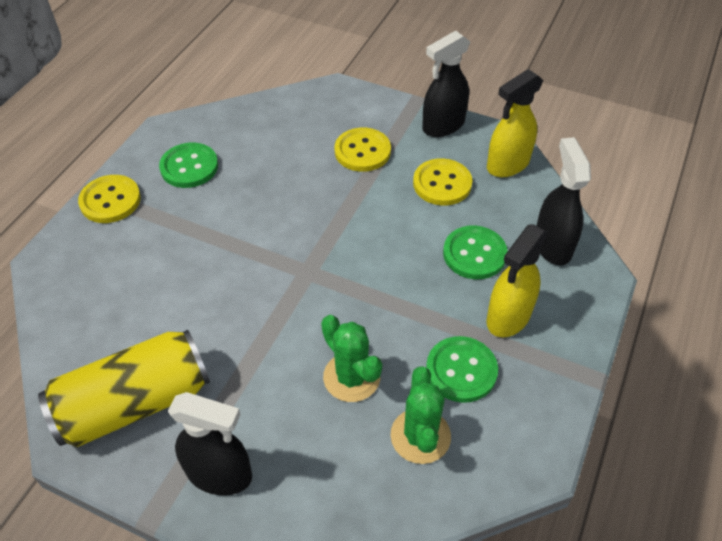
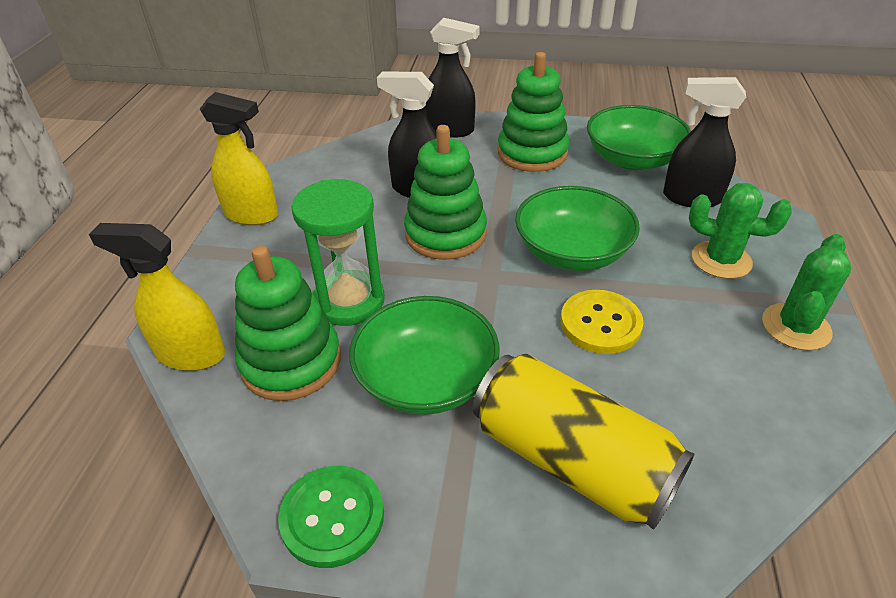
green bowl: 0 -> 3
green button: 3 -> 1
green hourglass: 0 -> 1
green stacking toy: 0 -> 3
yellow button: 3 -> 1

